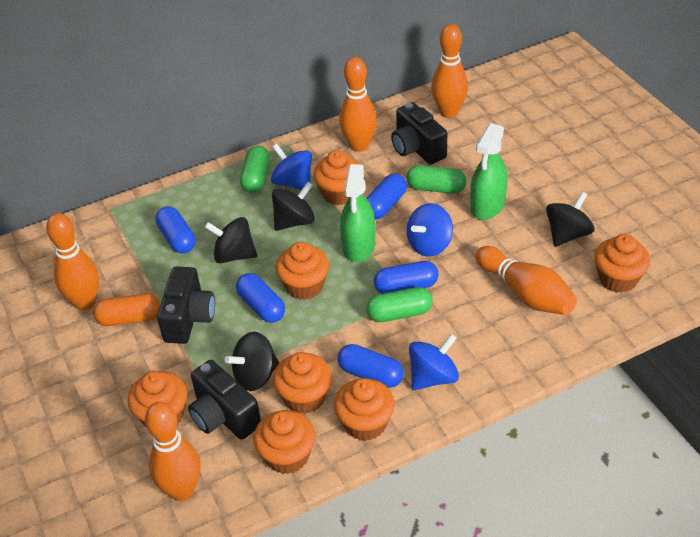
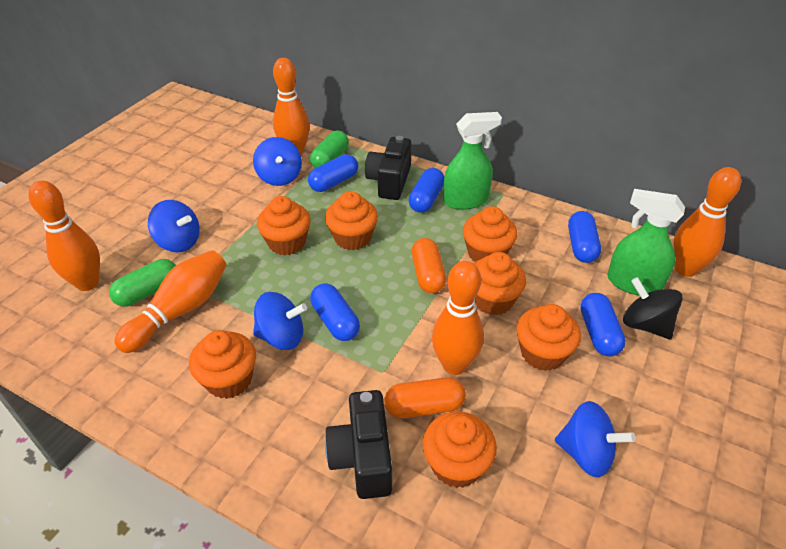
black camera: 3 -> 2
black spinning top: 4 -> 1
blue spinning top: 3 -> 4
green capsule: 3 -> 2
orange capsule: 1 -> 2

